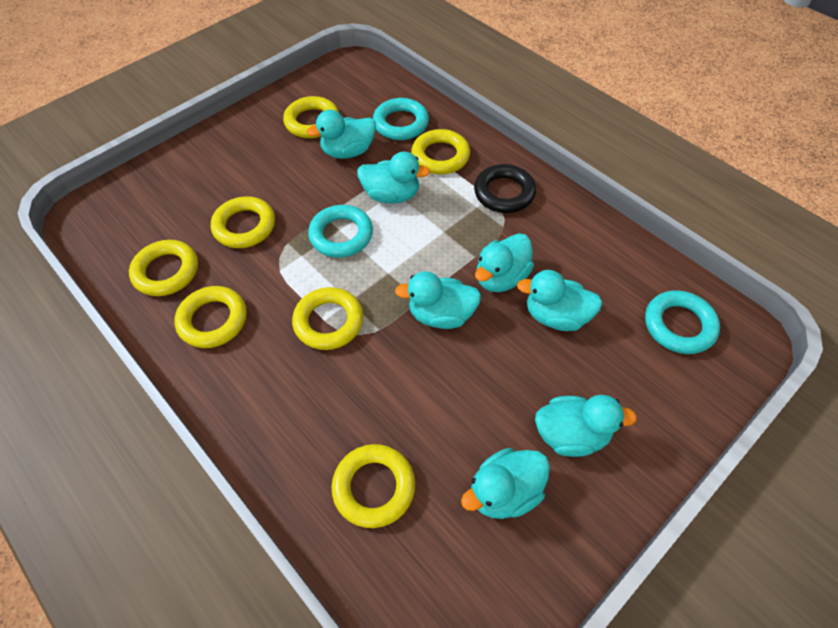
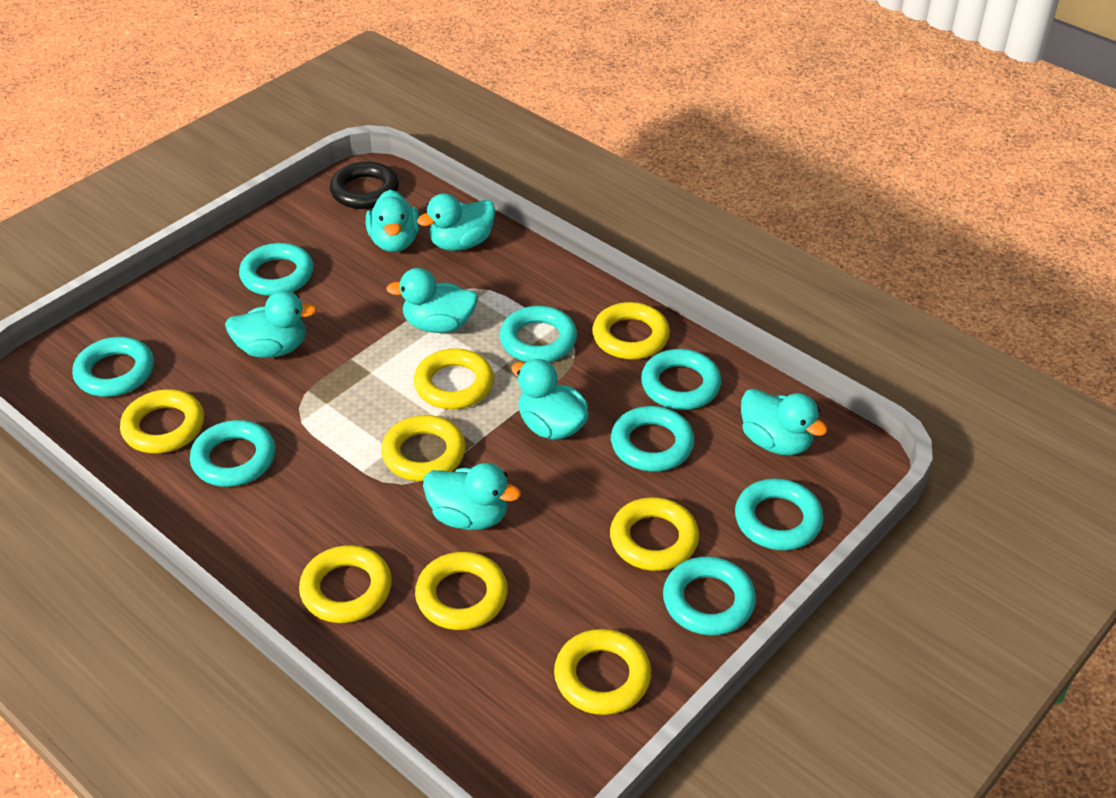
turquoise ring: 3 -> 8
yellow ring: 7 -> 8

